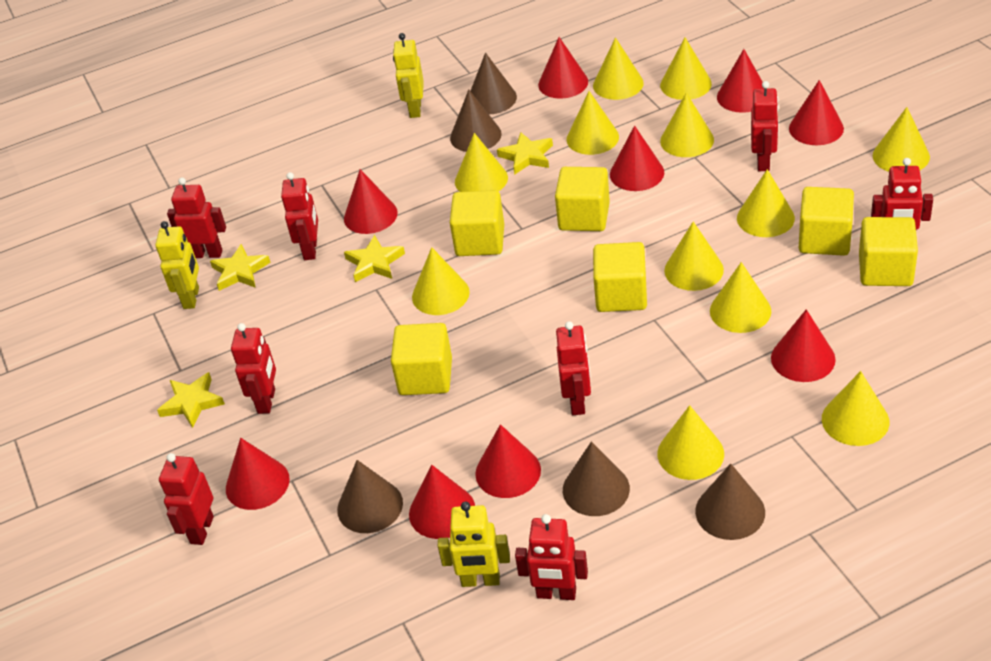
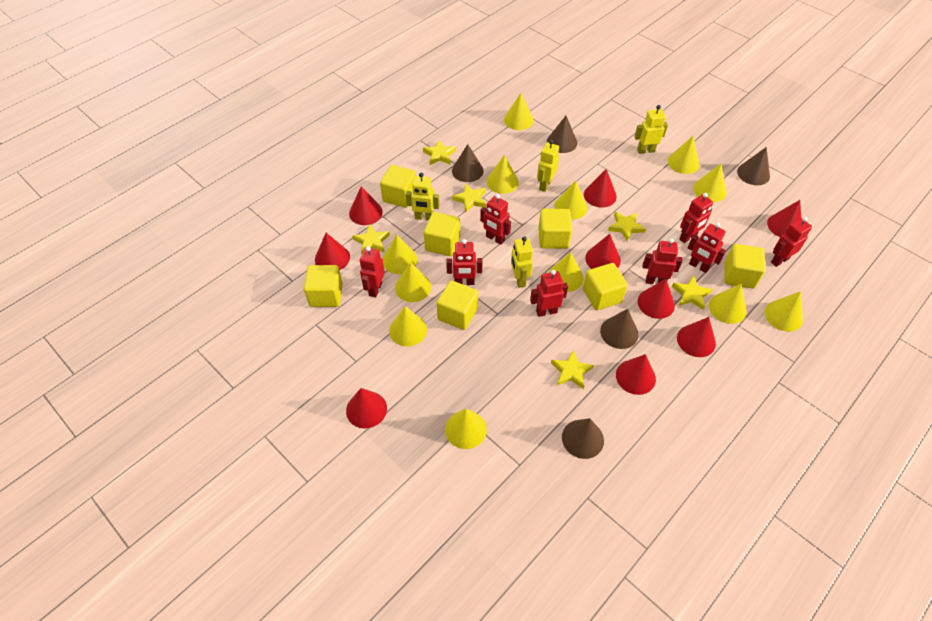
yellow cube: 6 -> 7
yellow robot: 3 -> 4
yellow star: 4 -> 6

